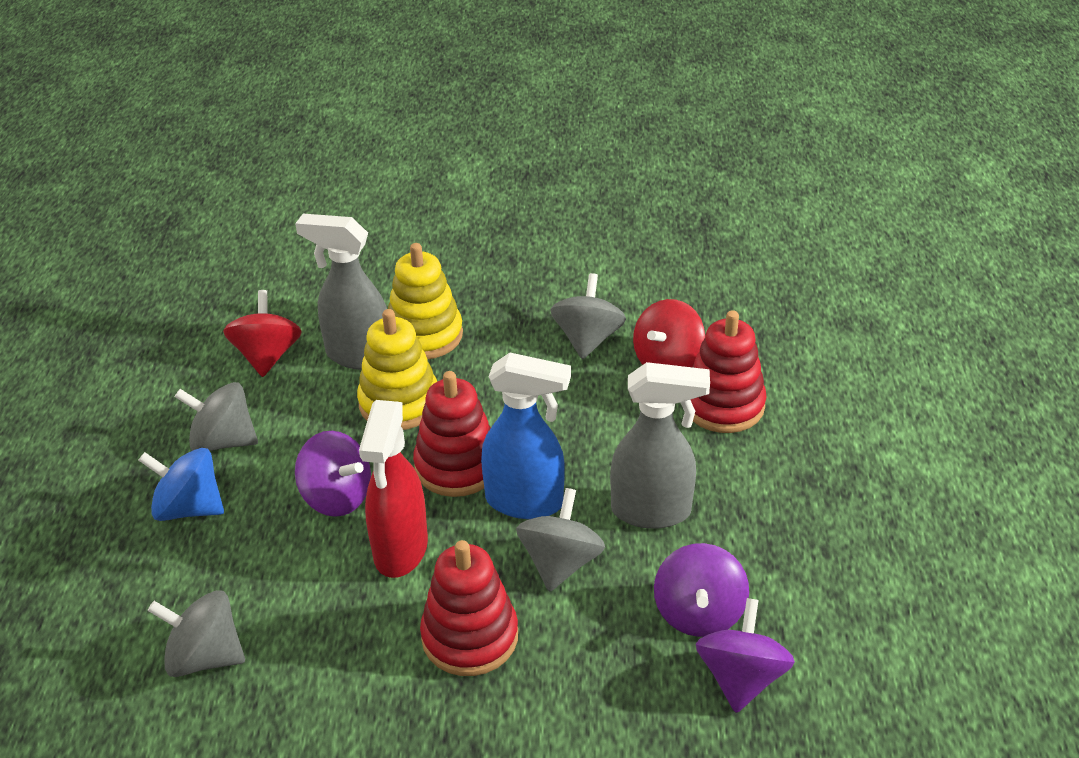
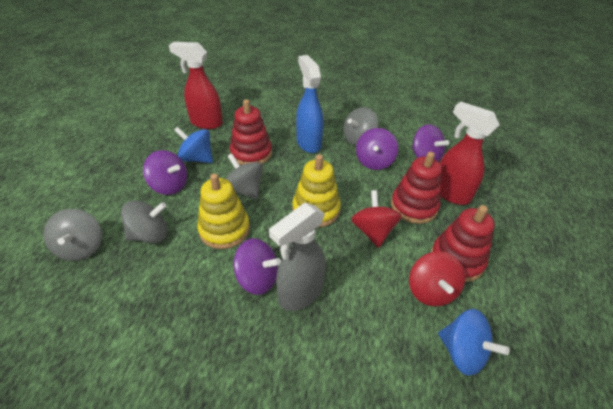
blue spinning top: 1 -> 2
grey spray bottle: 2 -> 1
purple spinning top: 3 -> 4
red spray bottle: 1 -> 2

